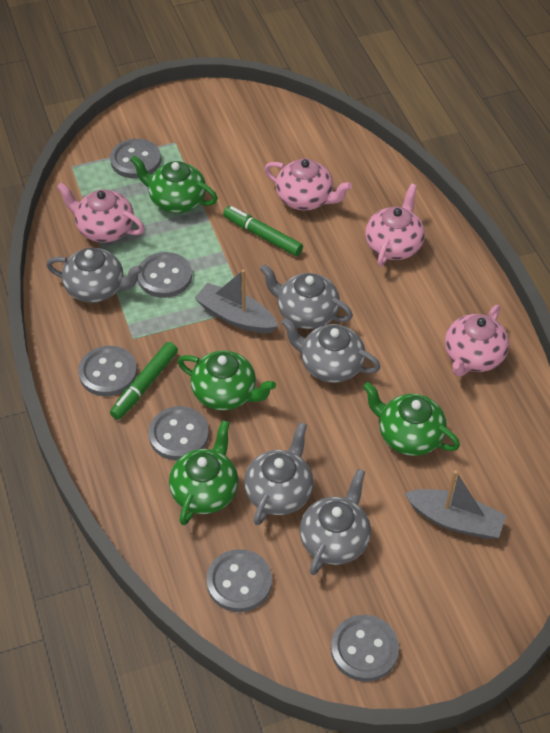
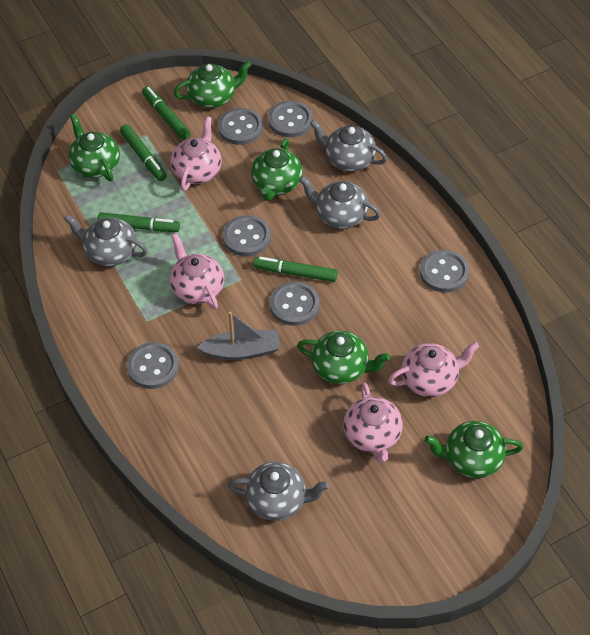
green marker: 2 -> 4
green teapot: 4 -> 5
grey boat: 2 -> 1
grey teapot: 5 -> 4

